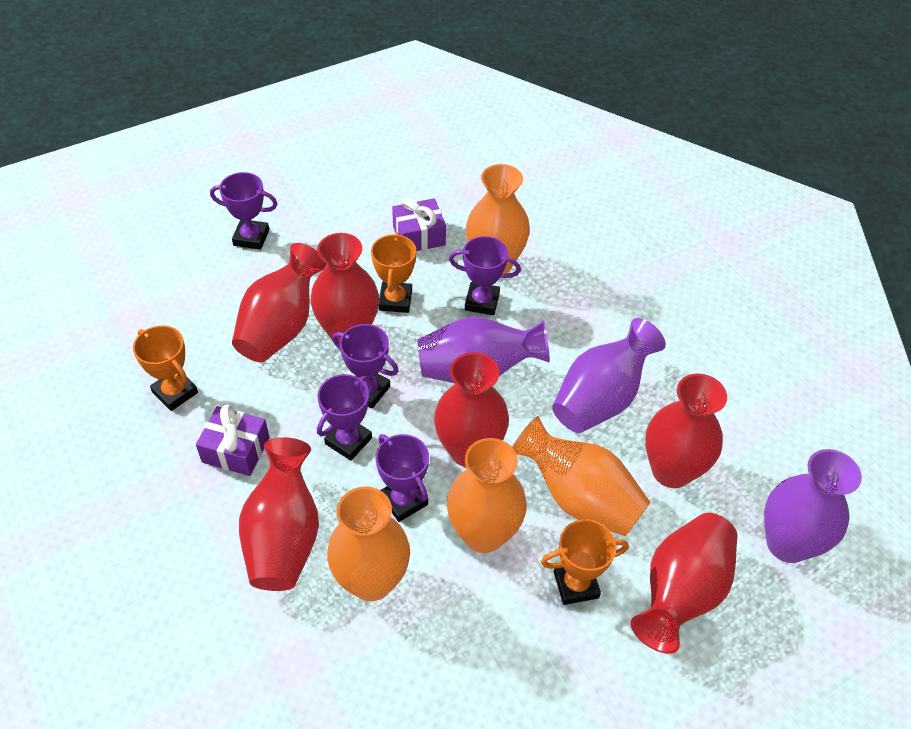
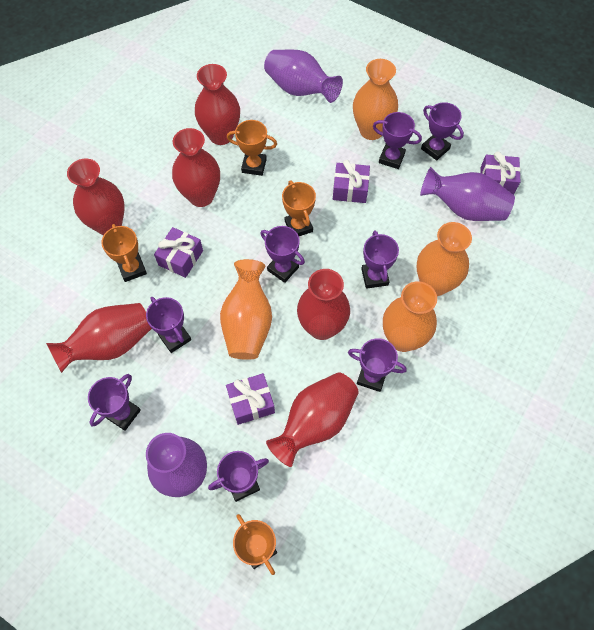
orange trophy: 3 -> 4
purple gift: 2 -> 4
purple trophy: 5 -> 8

